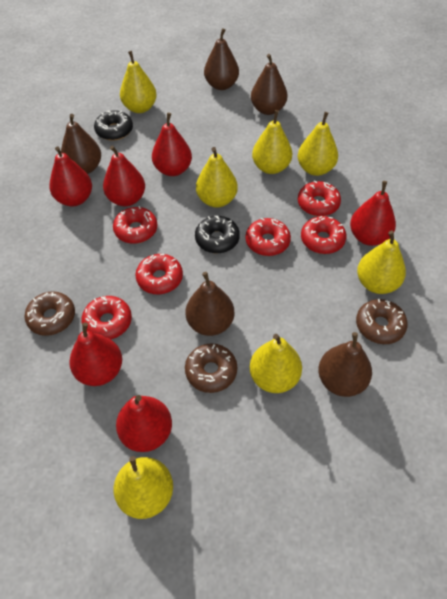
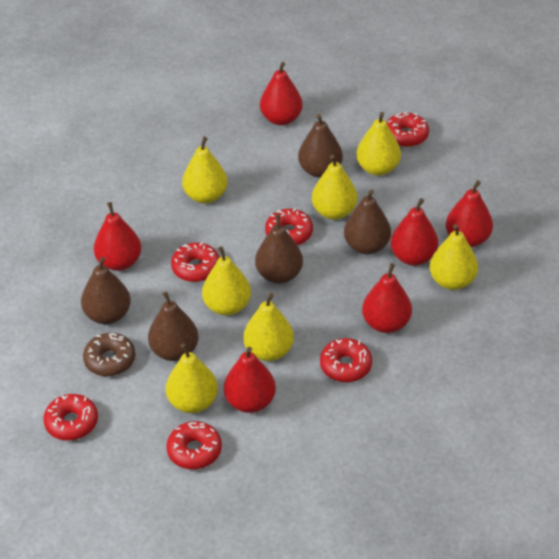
black donut: 2 -> 0
brown donut: 3 -> 1

